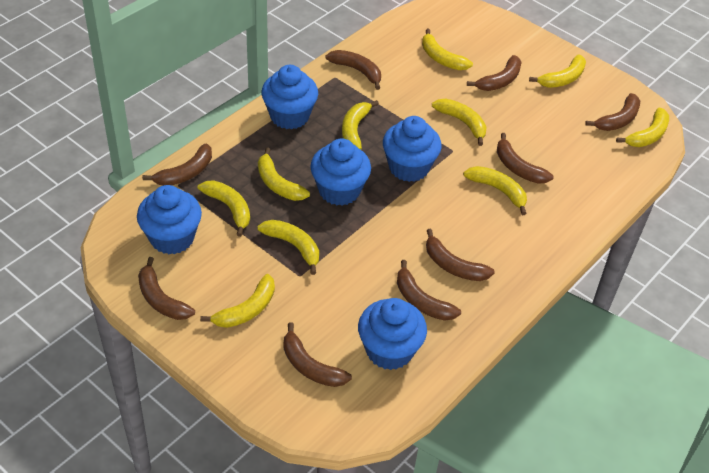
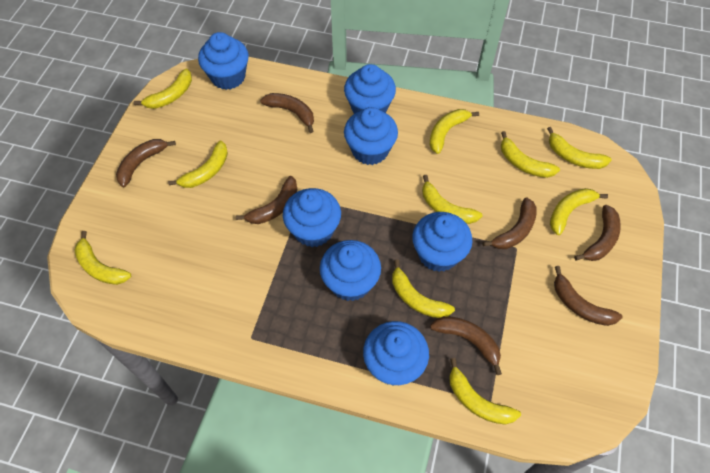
blue cupcake: 5 -> 7
brown banana: 9 -> 7

